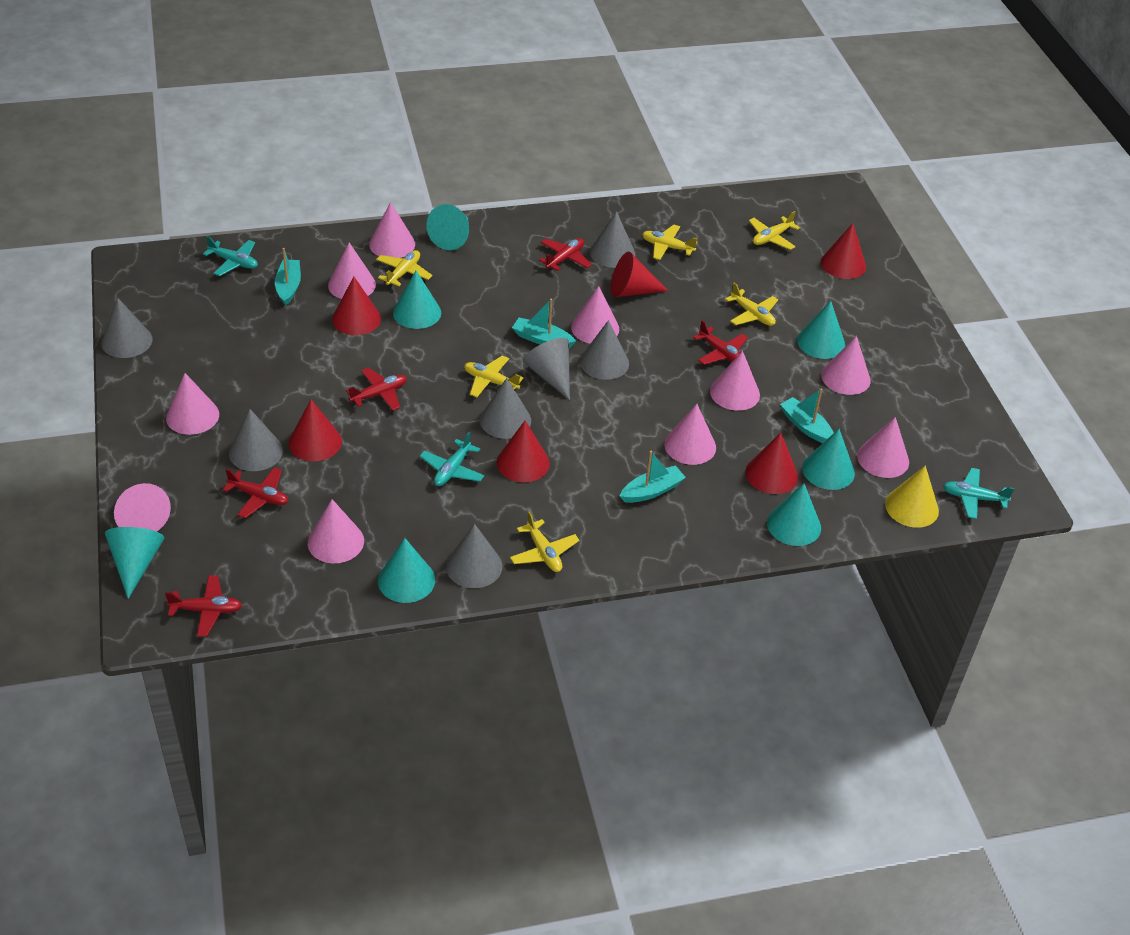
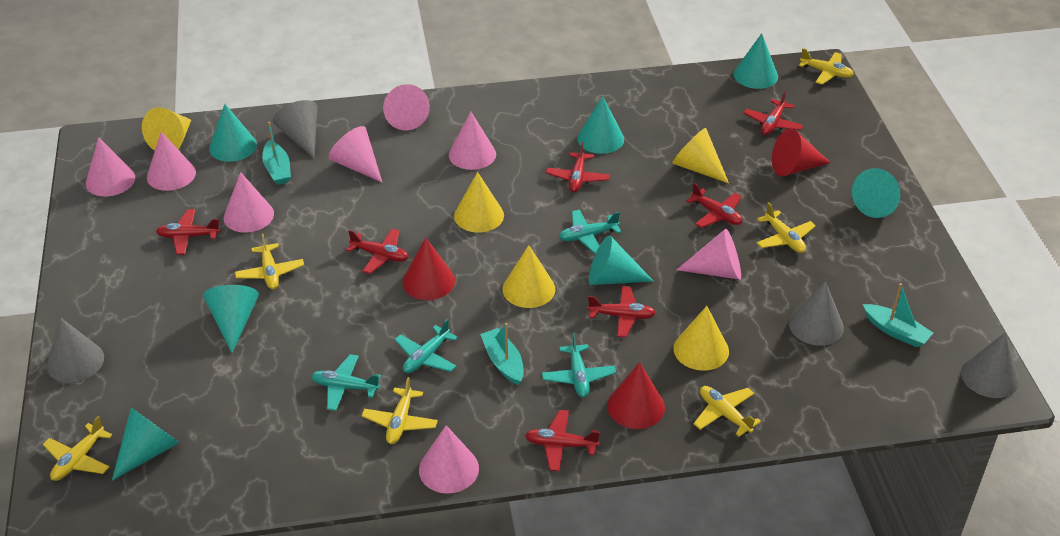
grey cone: 7 -> 4
pink cone: 10 -> 8
red cone: 6 -> 3
red plane: 5 -> 7
turquoise boat: 4 -> 3
turquoise plane: 3 -> 4
yellow cone: 1 -> 5

